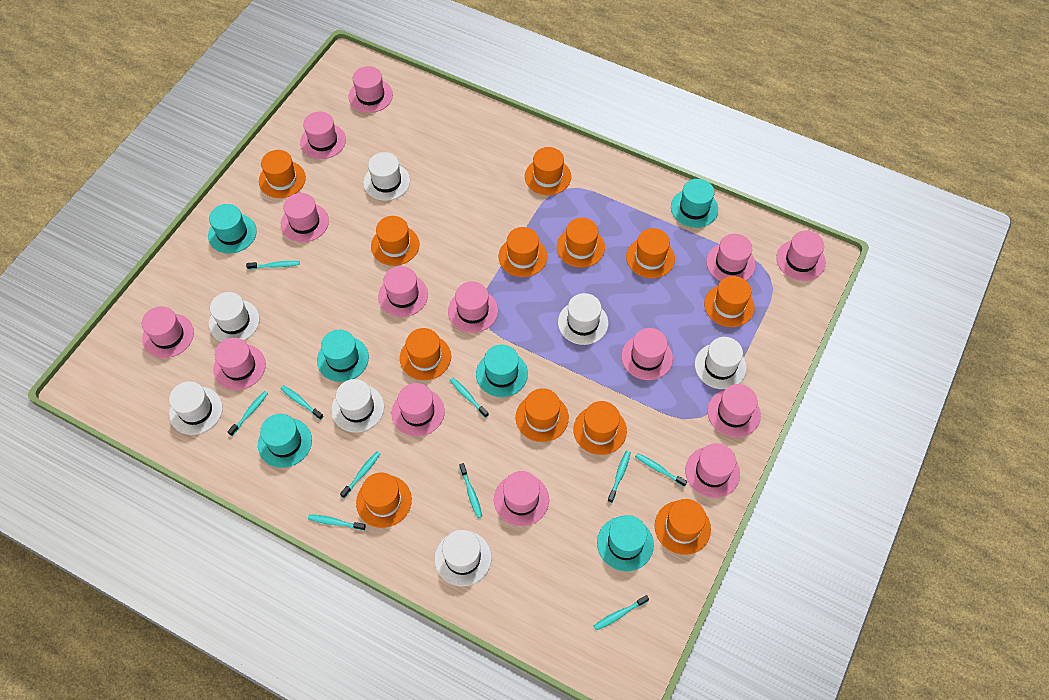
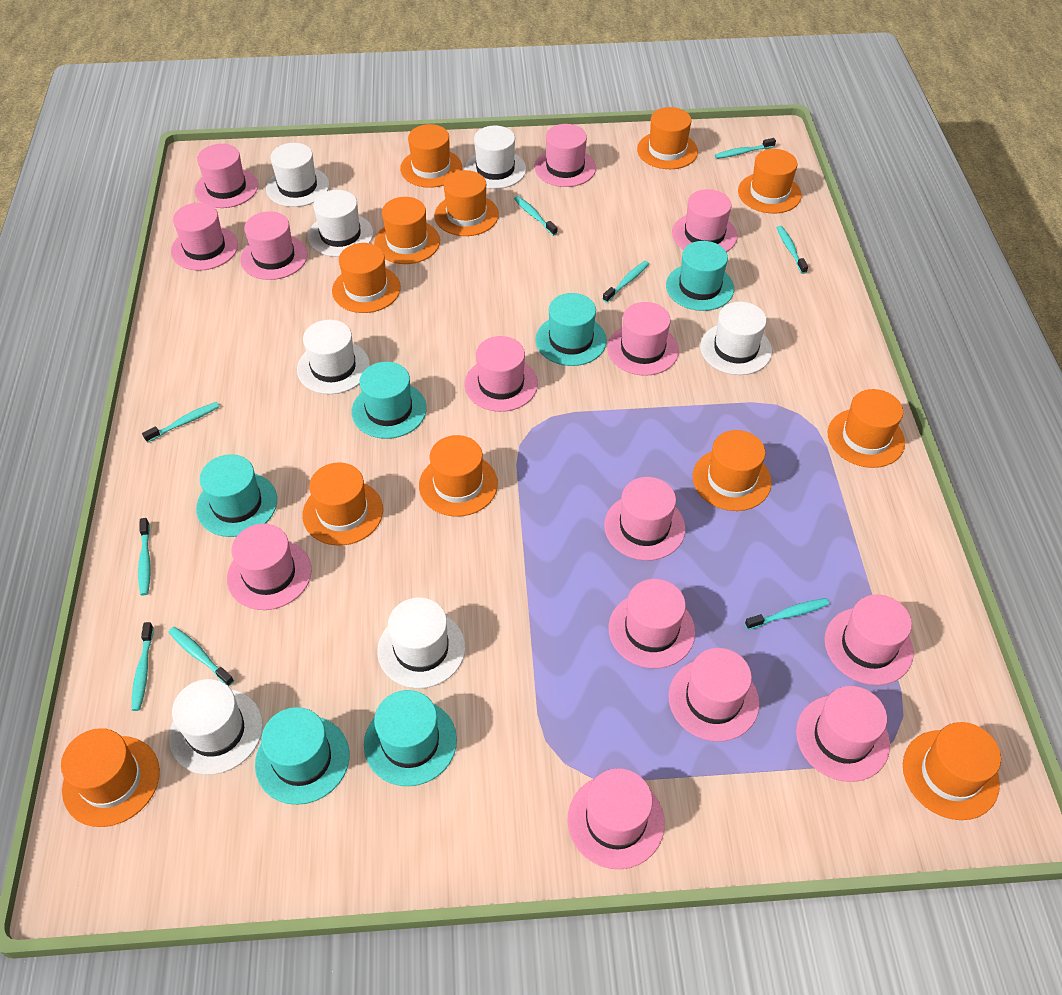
turquoise toothbrush: 10 -> 9

